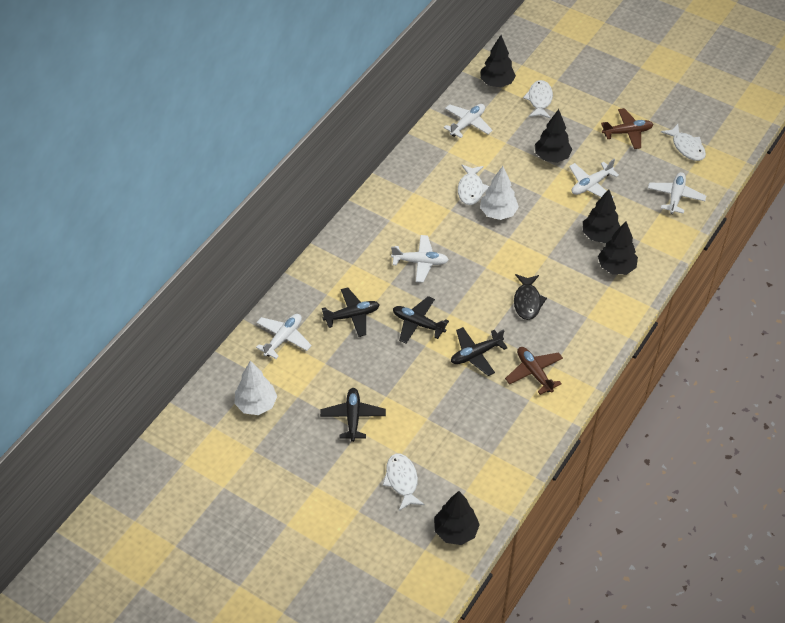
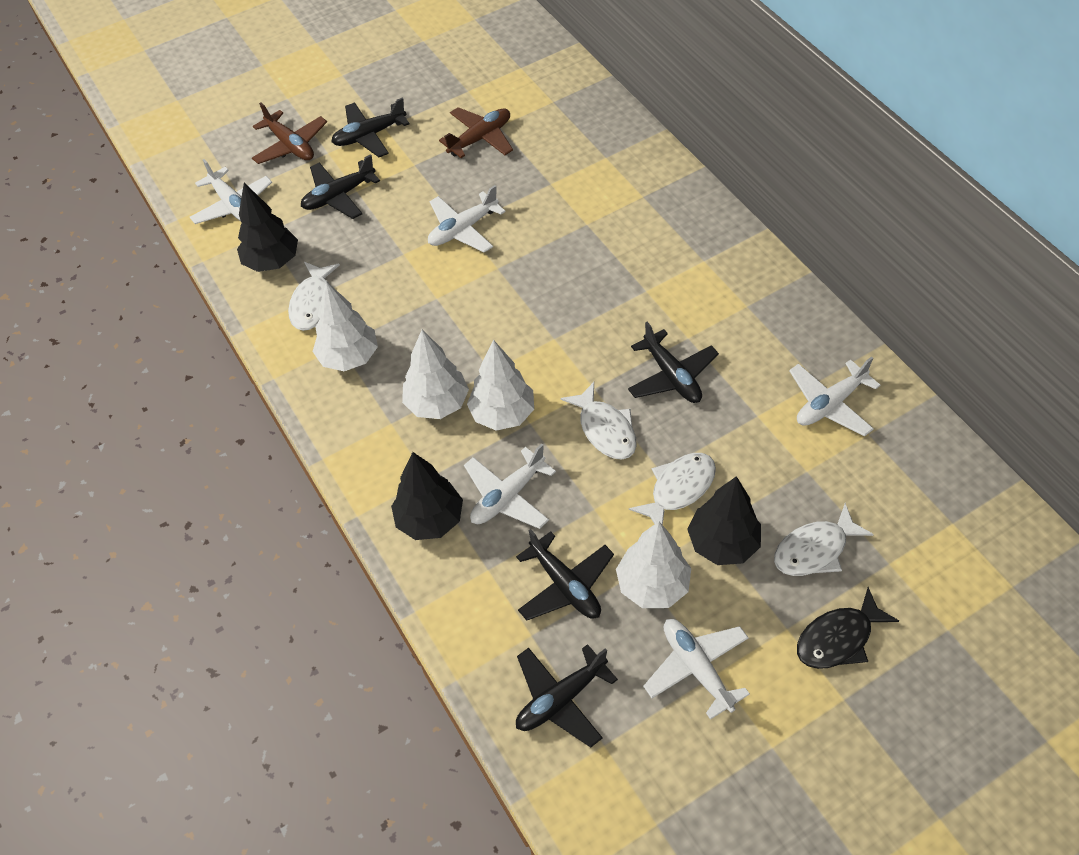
black plane: 4 -> 5
black tree: 5 -> 3
white tree: 2 -> 4

